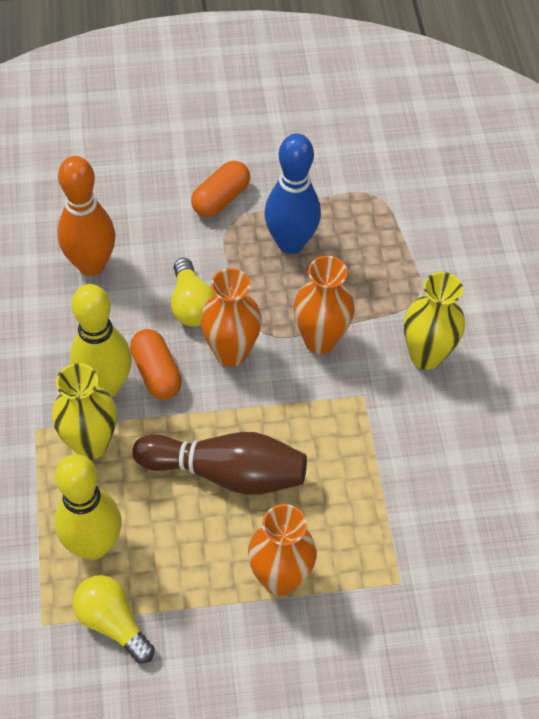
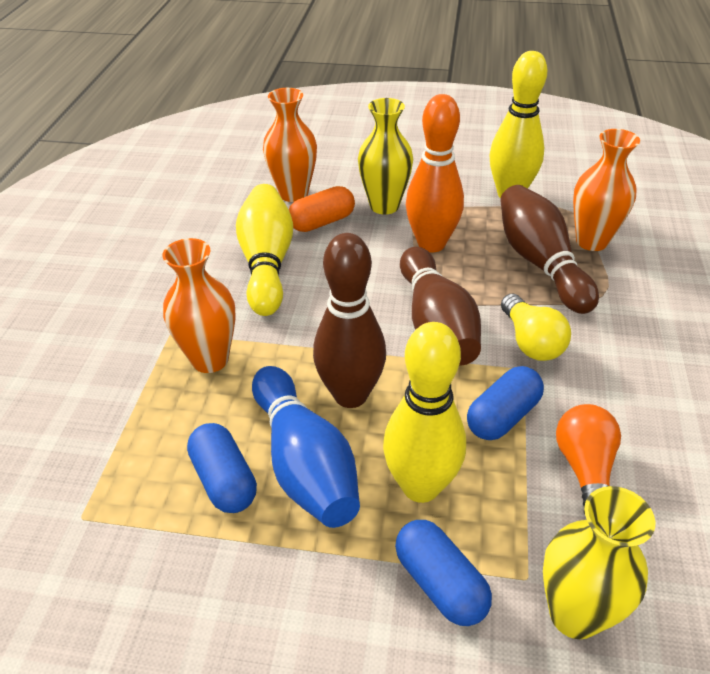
blue capsule: 0 -> 3
brown bowling pin: 1 -> 3
orange capsule: 2 -> 1
orange light bulb: 0 -> 1
yellow bowling pin: 2 -> 3
yellow light bulb: 2 -> 1

